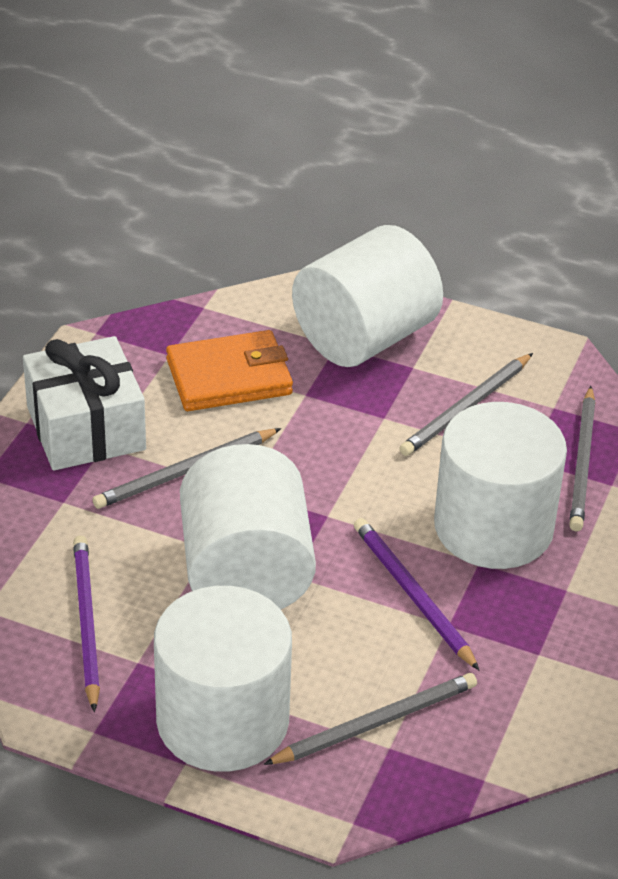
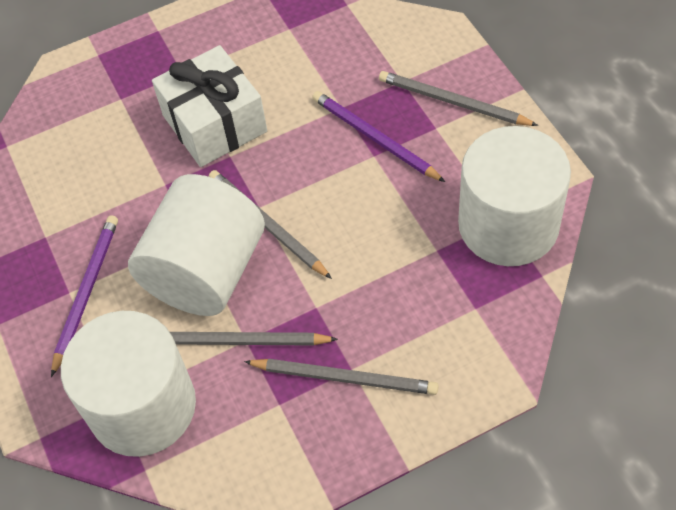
orange wallet: 1 -> 0
white cylinder: 4 -> 3

